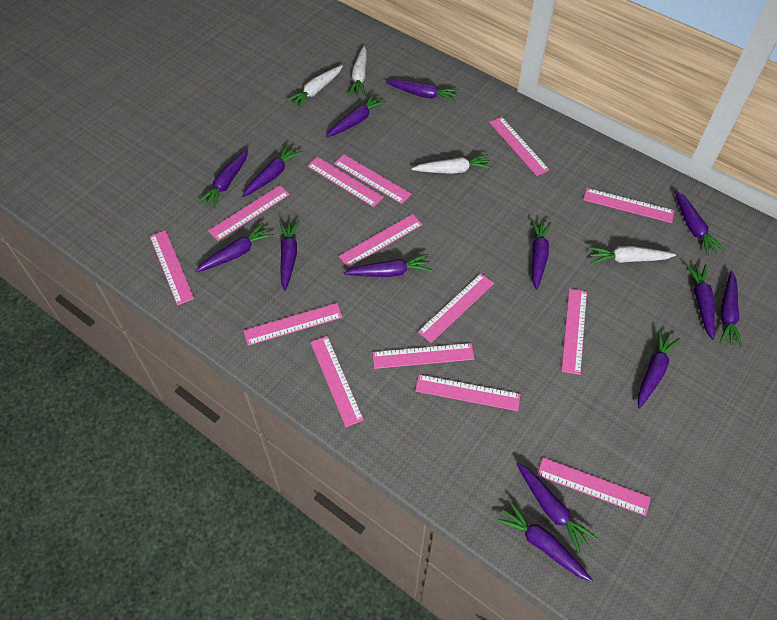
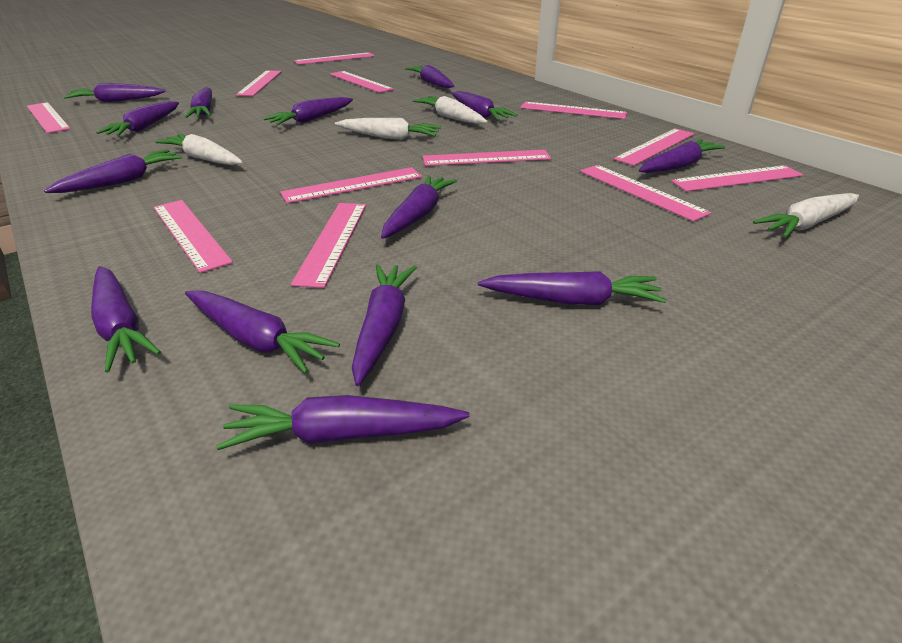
pink ruler: 14 -> 12

